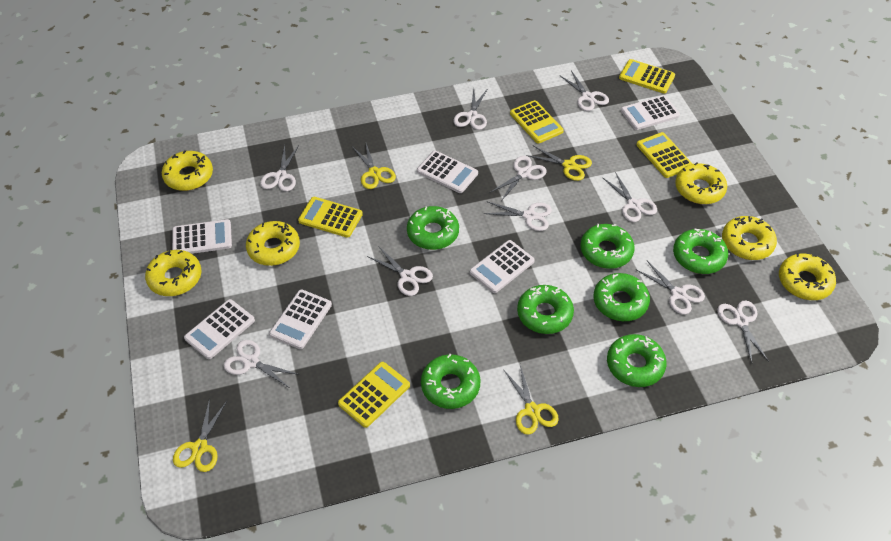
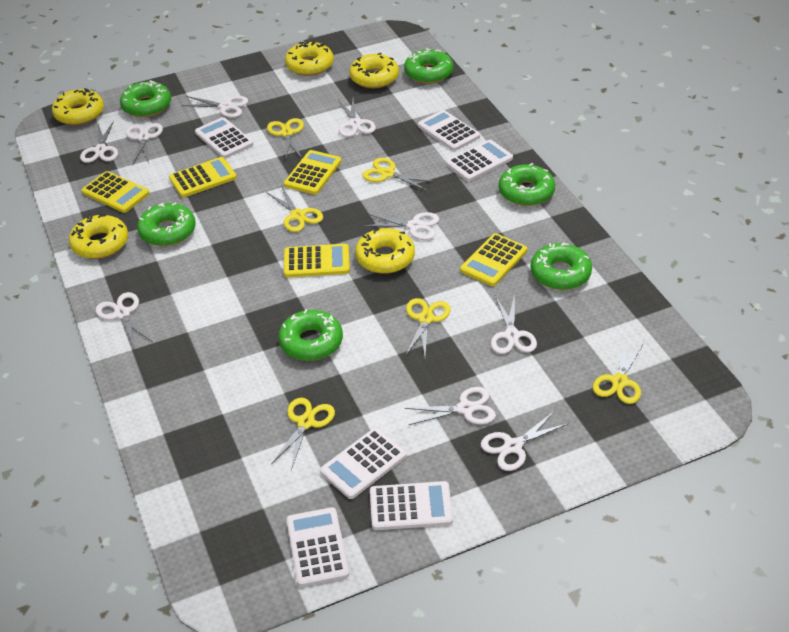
green donut: 7 -> 6
white scissors: 10 -> 9
yellow donut: 6 -> 5
yellow scissors: 4 -> 6

